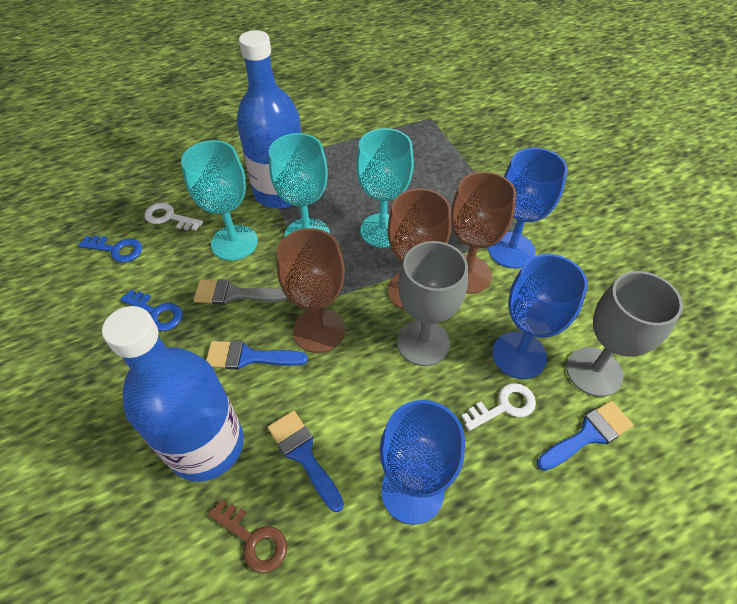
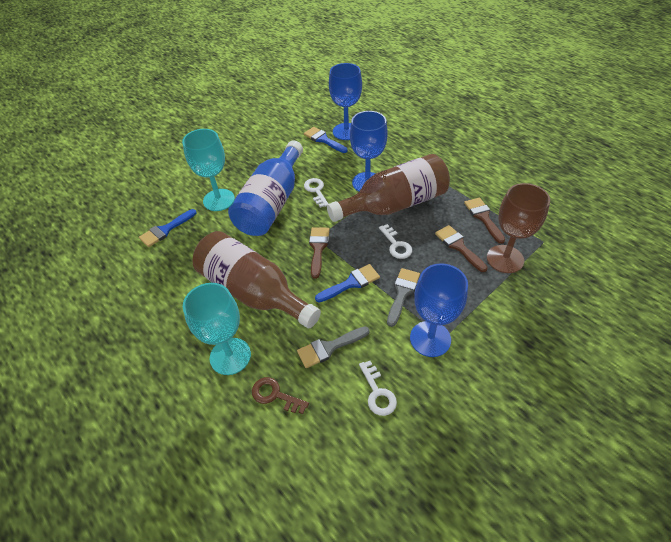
blue bottle: 2 -> 1
blue key: 2 -> 0
brown bottle: 0 -> 2
brown brush: 0 -> 3
brown goblet: 3 -> 1
grey brush: 1 -> 2
grey goblet: 2 -> 0
turquoise goblet: 3 -> 2
white key: 2 -> 3

